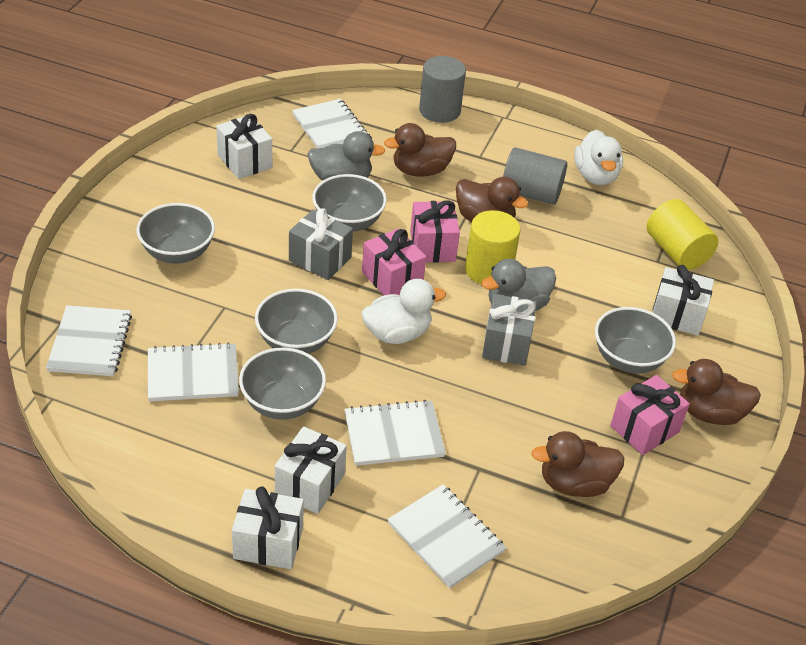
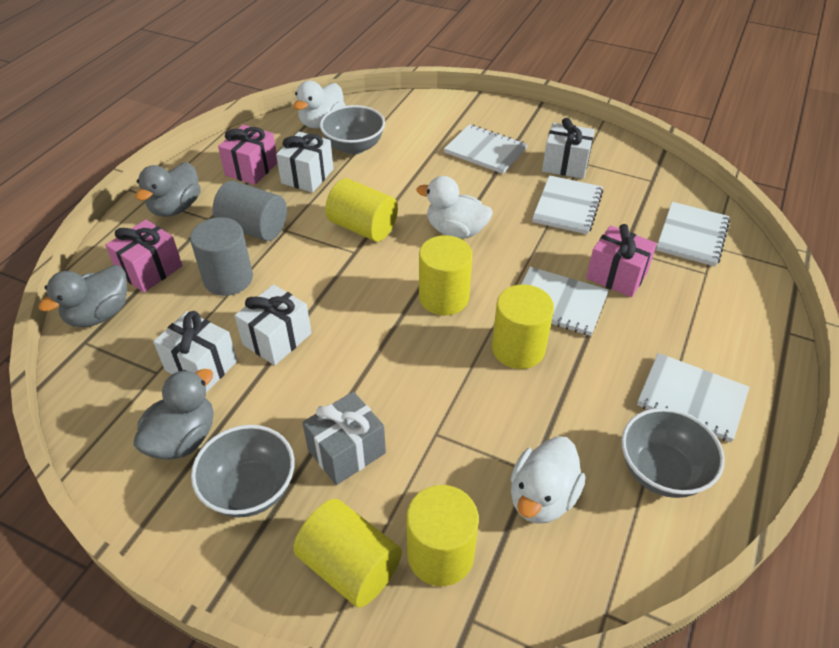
brown duck: 4 -> 0
grey bowl: 5 -> 3
grey duck: 2 -> 3
grey gift: 2 -> 1
white duck: 2 -> 3
yellow cylinder: 2 -> 5

